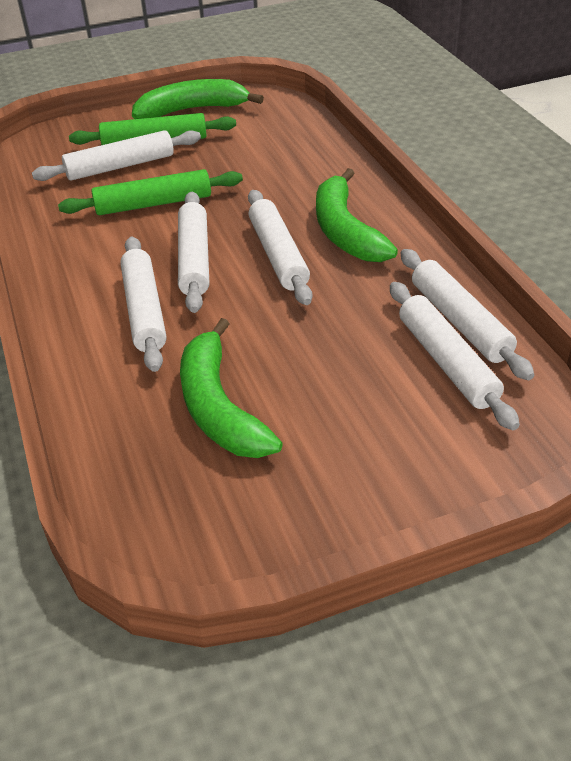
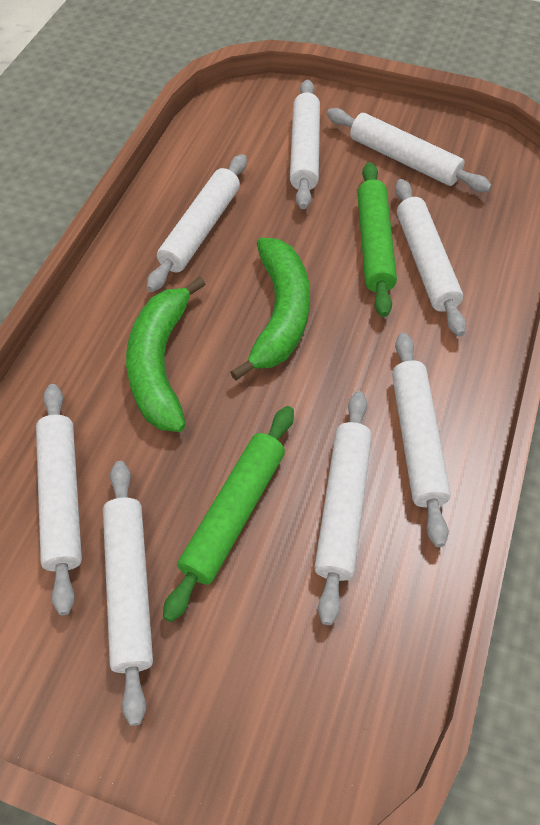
green banana: 3 -> 2
white rolling pin: 6 -> 8

